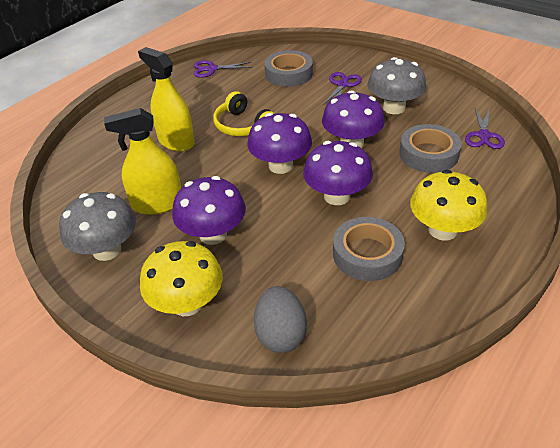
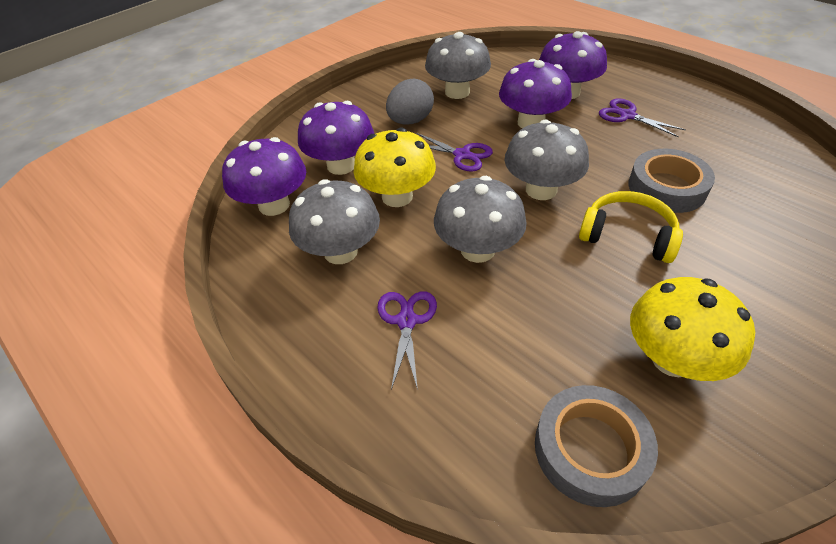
grey mushroom: 2 -> 4
grey tape: 3 -> 2
yellow spray bottle: 2 -> 0

